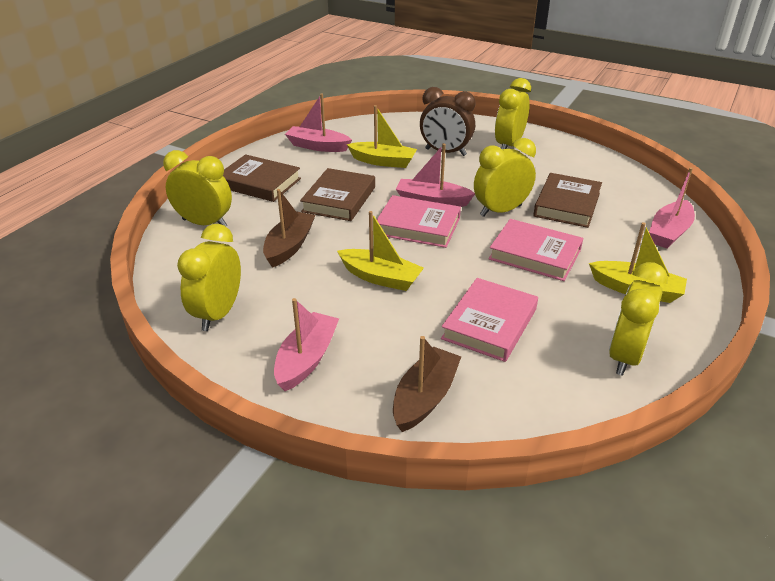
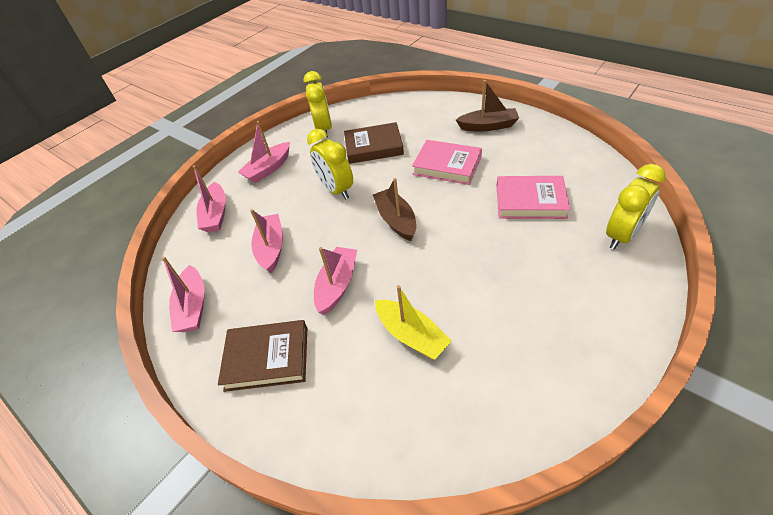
brown book: 3 -> 2
brown clock: 1 -> 0
pink boat: 4 -> 5
pink book: 3 -> 2
yellow boat: 3 -> 1
yellow clock: 5 -> 3

